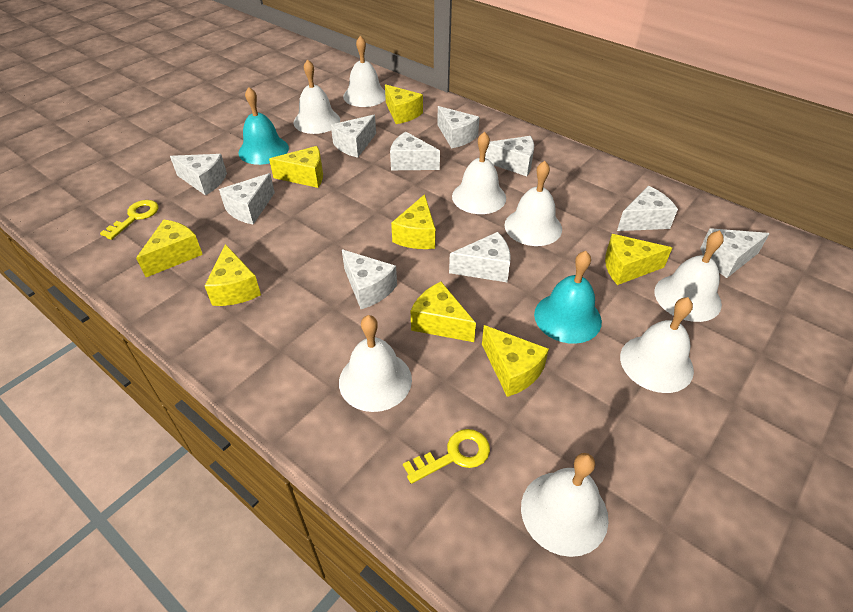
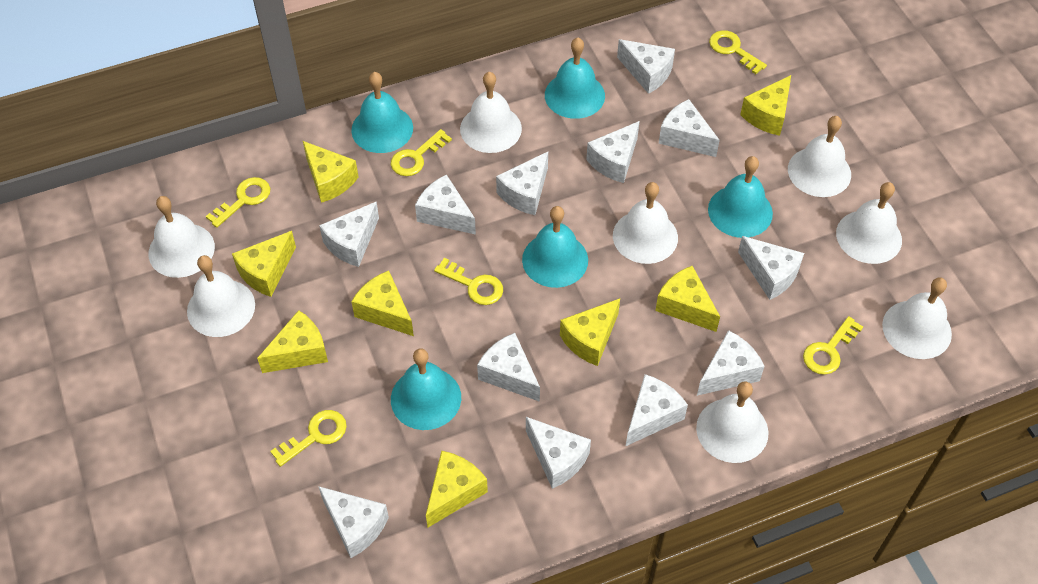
turquoise bell: 2 -> 5
white cheese: 10 -> 12
yellow key: 2 -> 6

